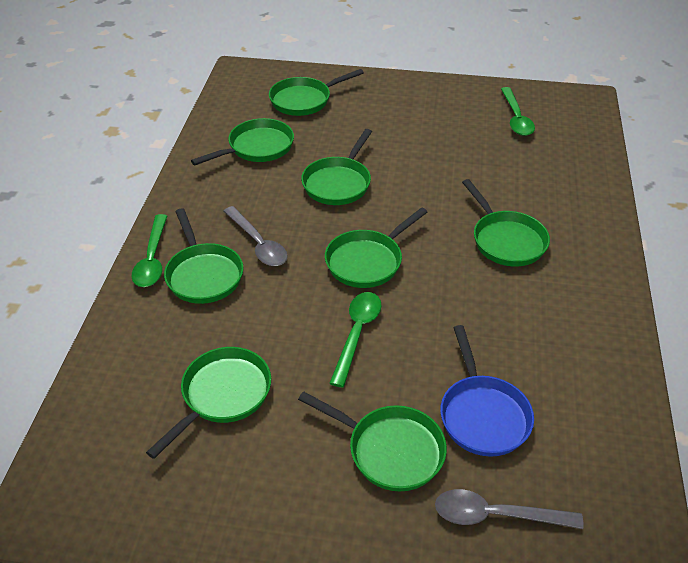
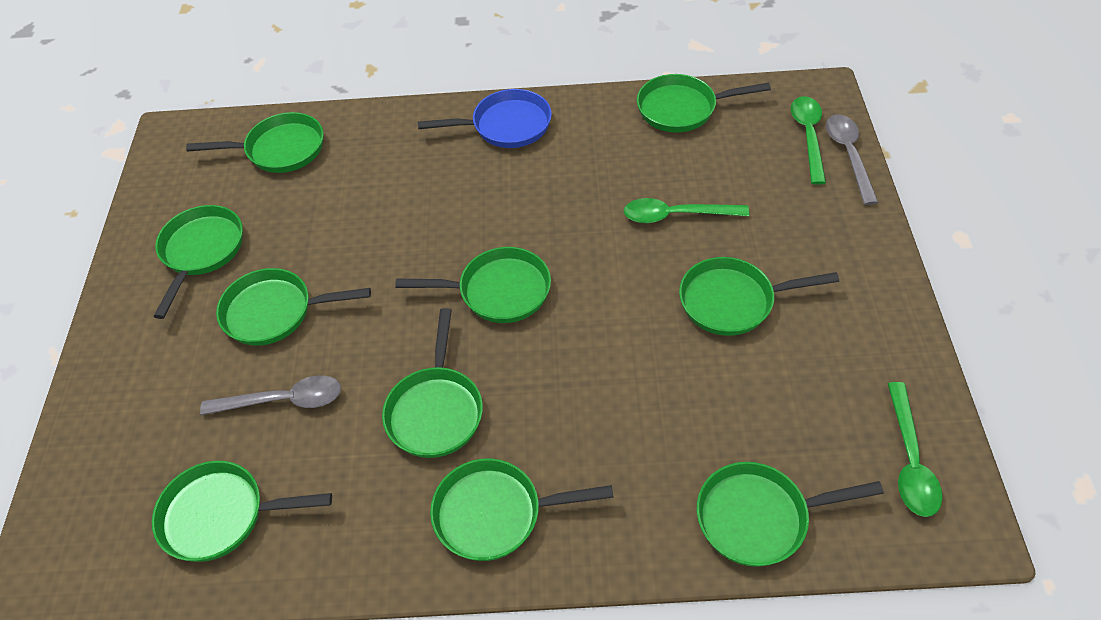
green pan: 8 -> 10

